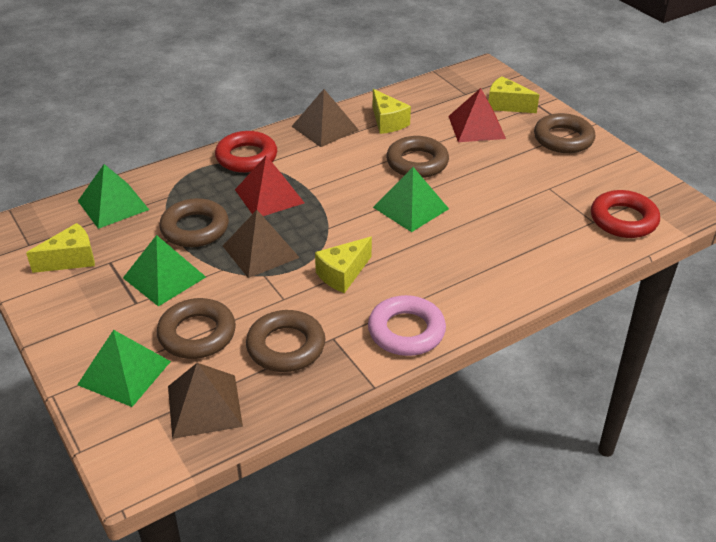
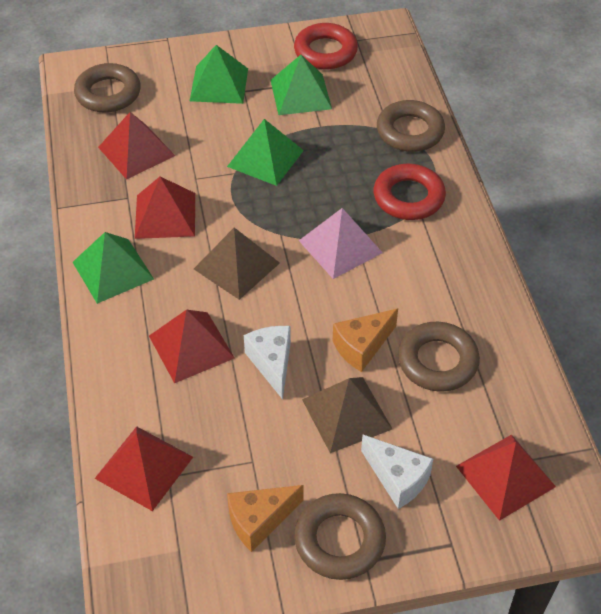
brown pyramid: 3 -> 2
brown ring: 5 -> 4
orange cheese: 0 -> 2
pink pyramid: 0 -> 1
pink ring: 1 -> 0
red pyramid: 2 -> 5
white cheese: 0 -> 2
yellow cheese: 4 -> 0

